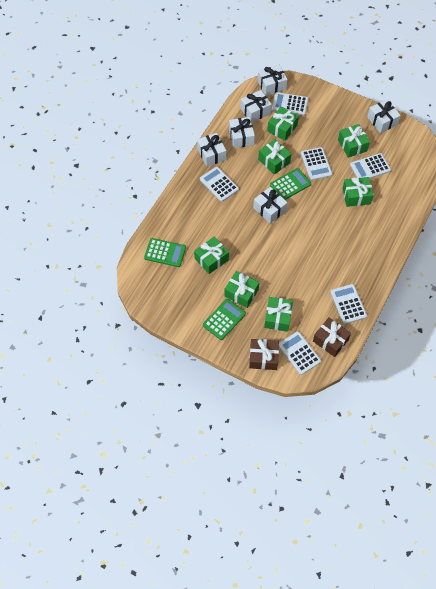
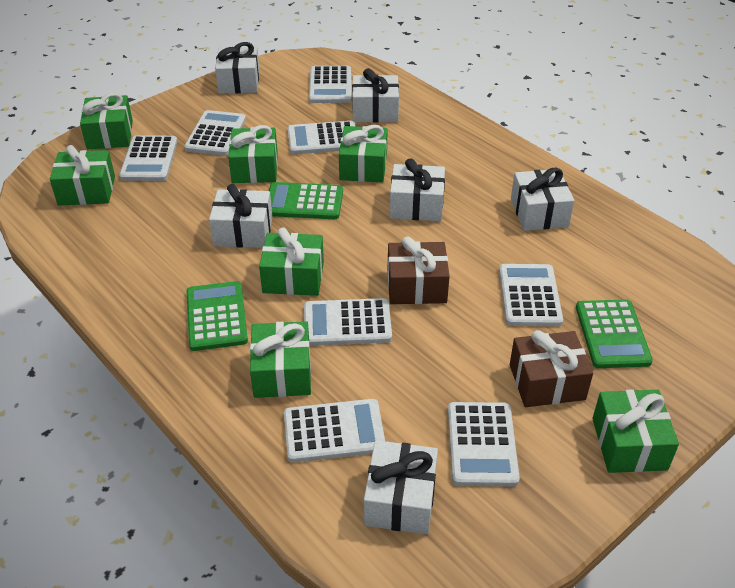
white calculator: 6 -> 8

